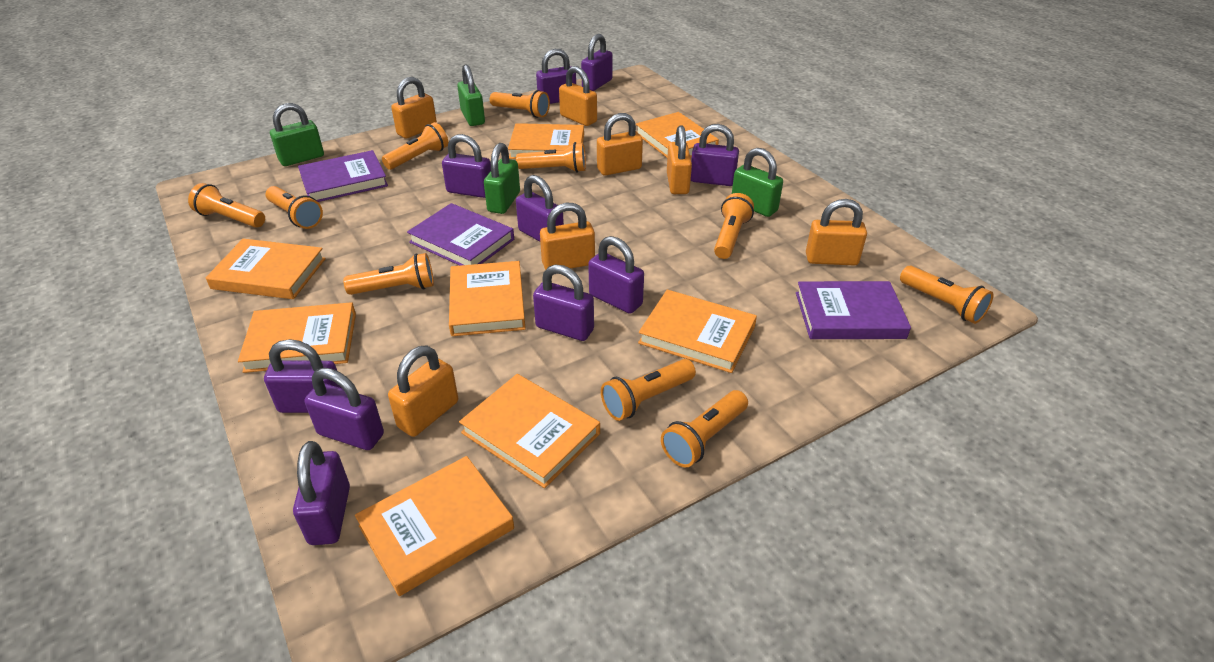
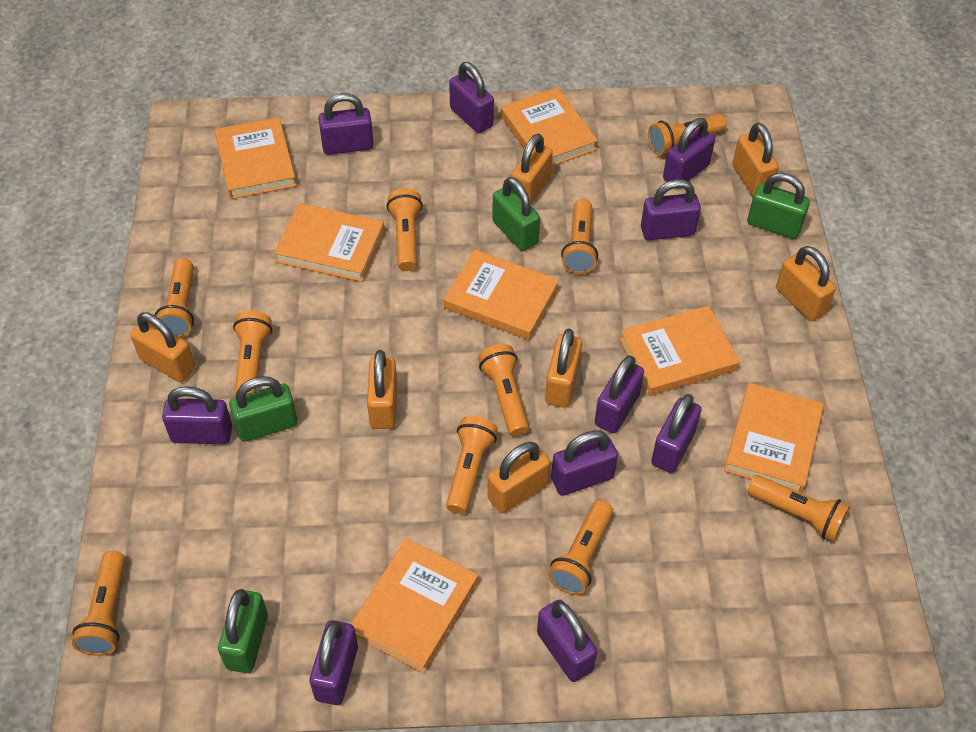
orange book: 8 -> 7
purple book: 3 -> 0

